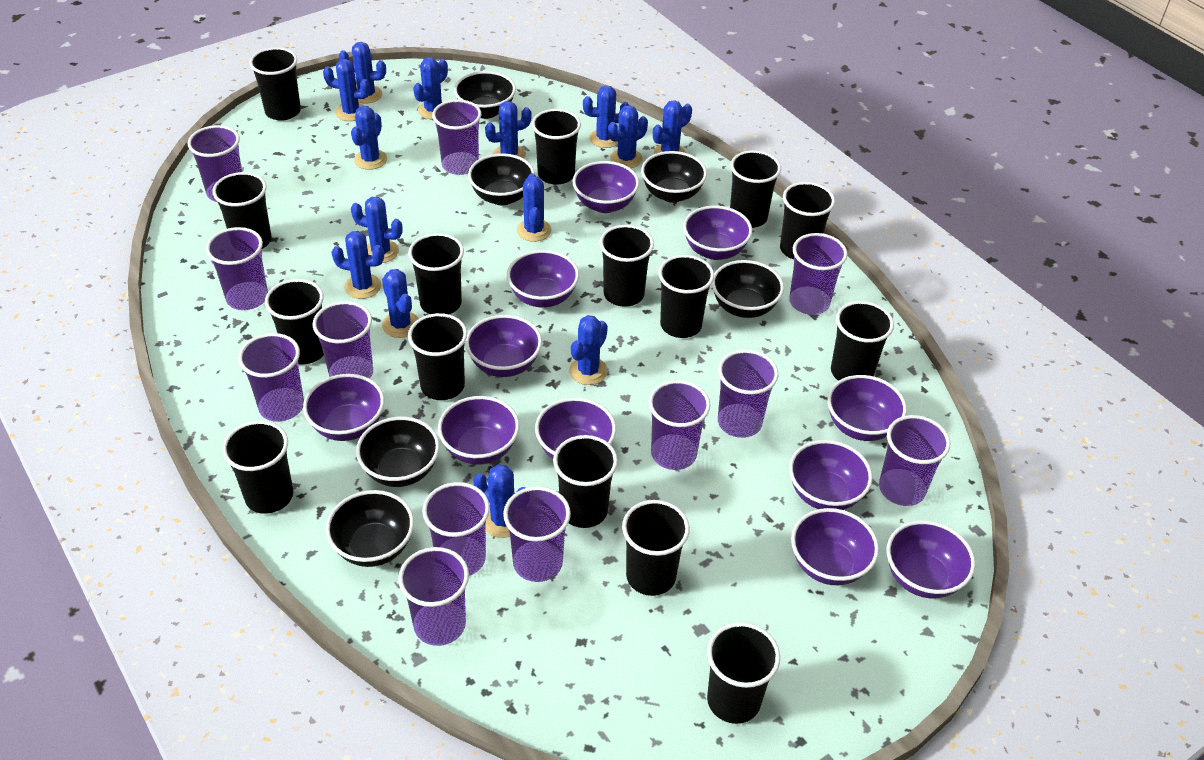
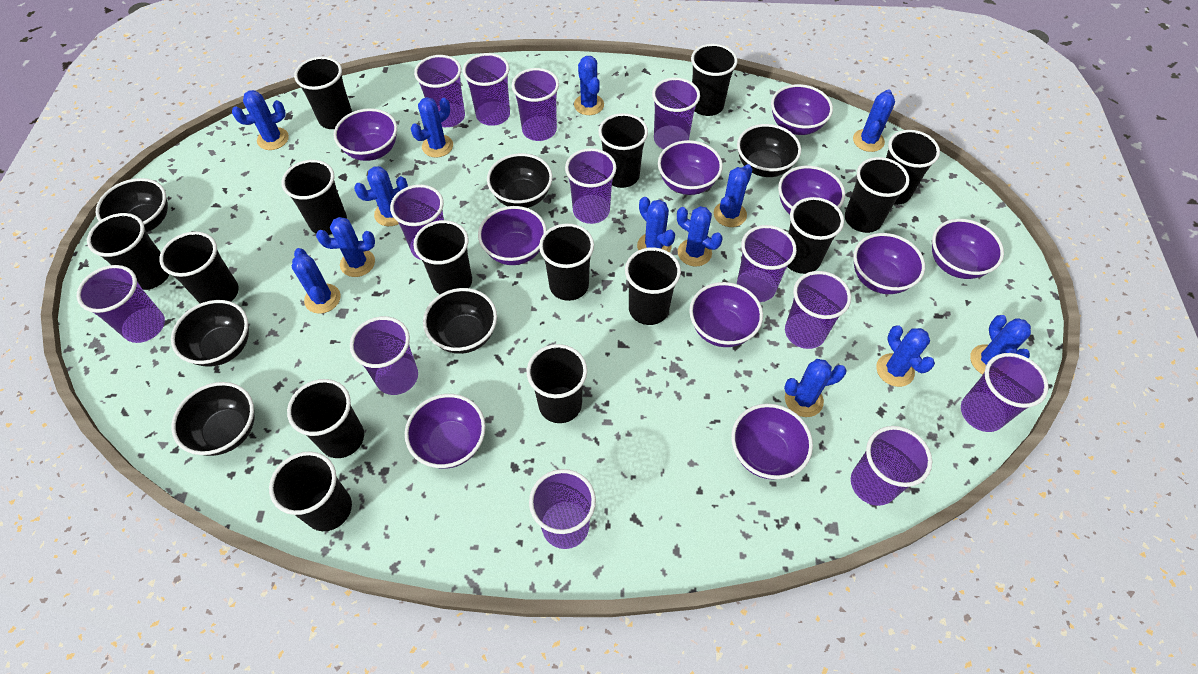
blue cactus: 14 -> 13
purple bowl: 11 -> 10
purple cup: 12 -> 13

